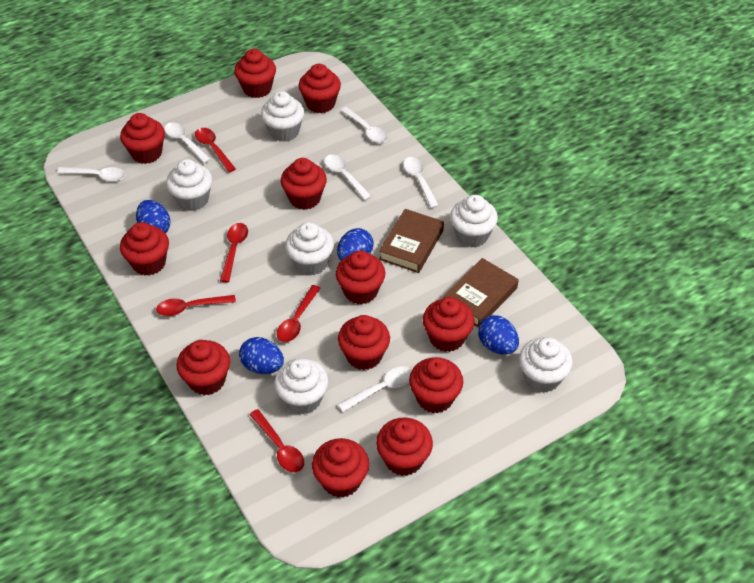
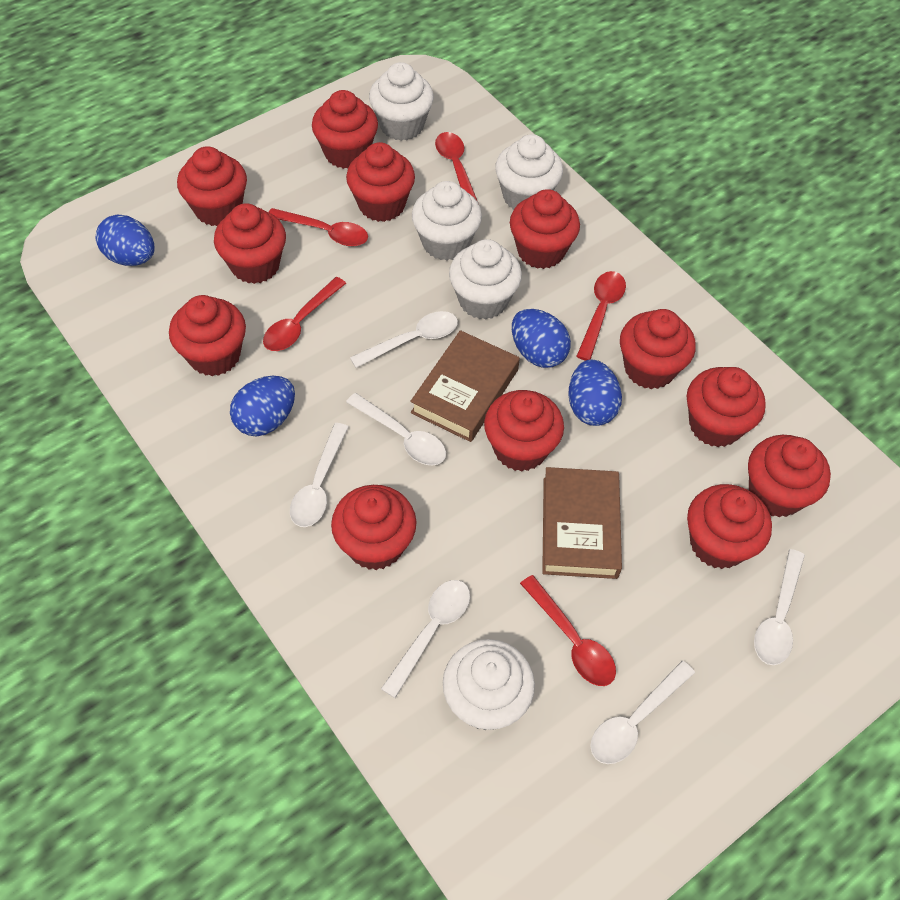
white cupcake: 6 -> 5

